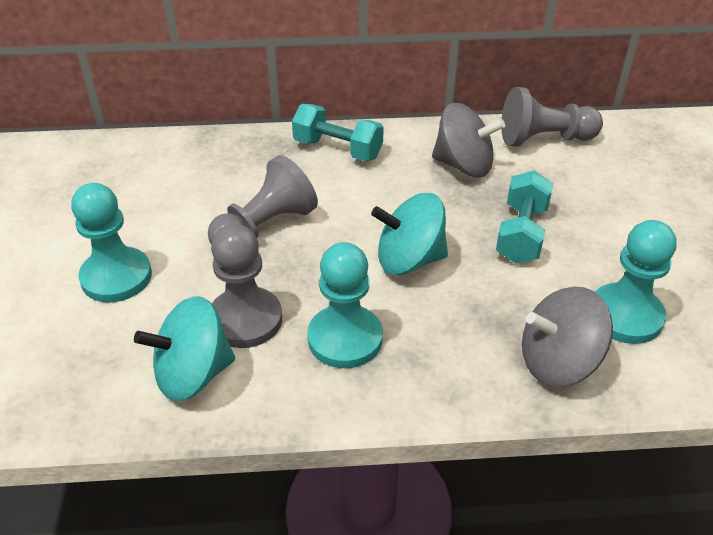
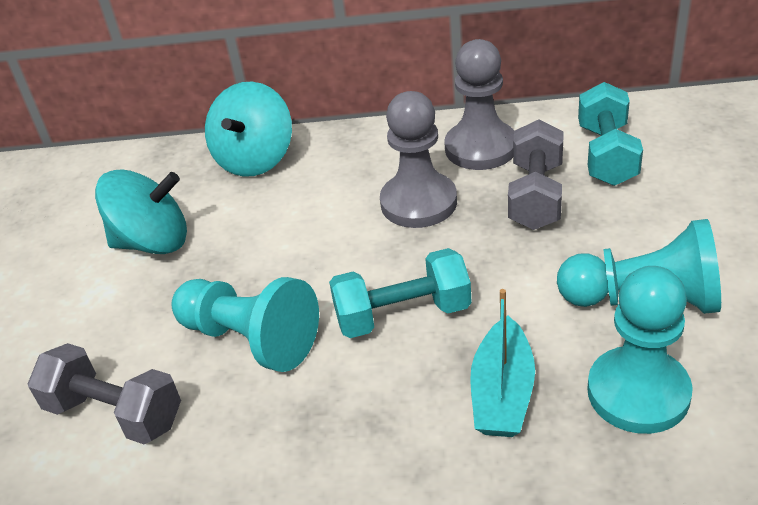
grey dumbbell: 0 -> 2
grey pawn: 3 -> 2
grey spinning top: 2 -> 0
turquoise boat: 0 -> 1

